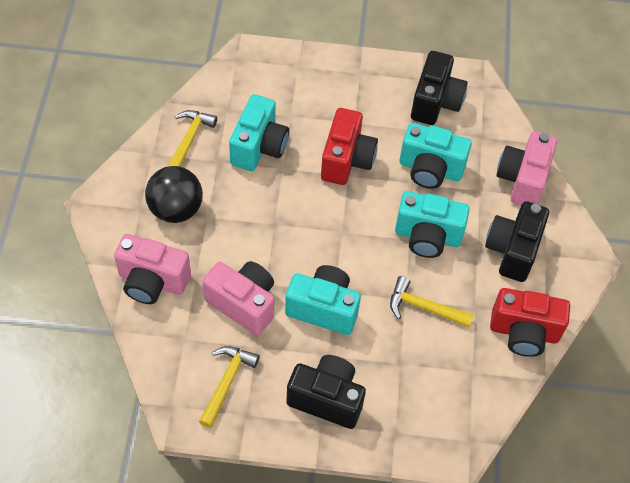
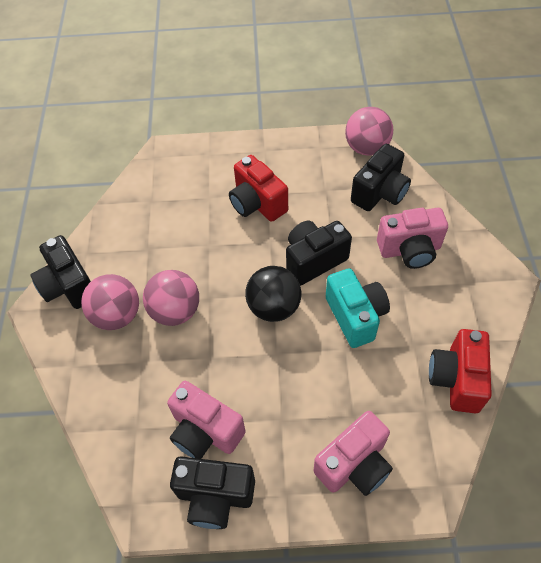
black camera: 3 -> 4
pink ball: 0 -> 3
turquoise camera: 4 -> 1
yellow hammer: 3 -> 0

